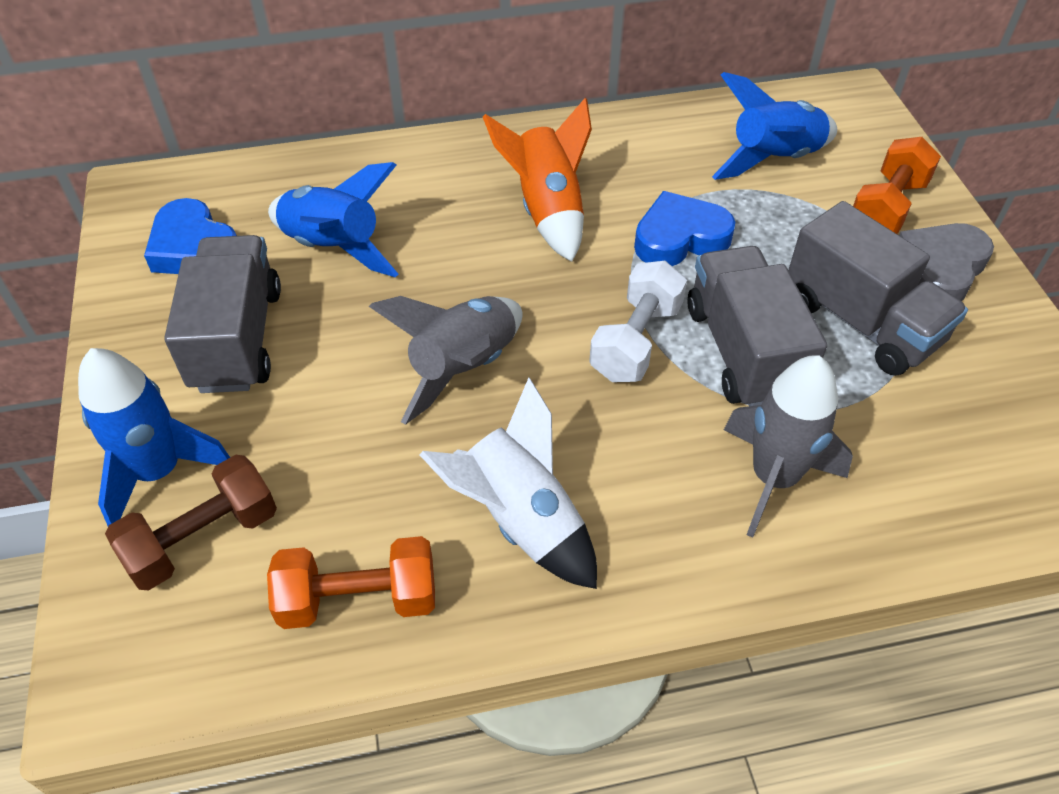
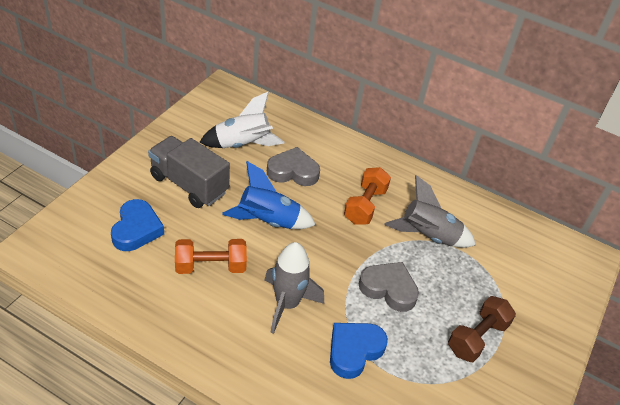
blue rocket: 3 -> 1
grey heart: 1 -> 2
grey truck: 3 -> 1
orange rocket: 1 -> 0
white dumbbell: 1 -> 0

